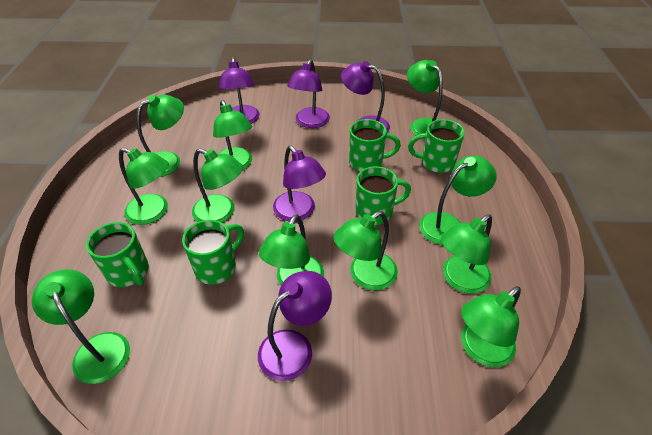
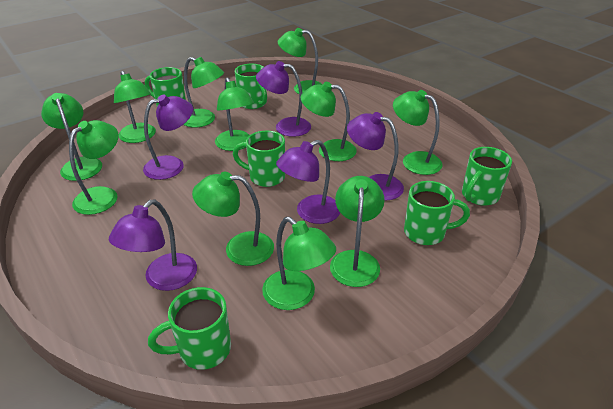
green mug: 5 -> 6

